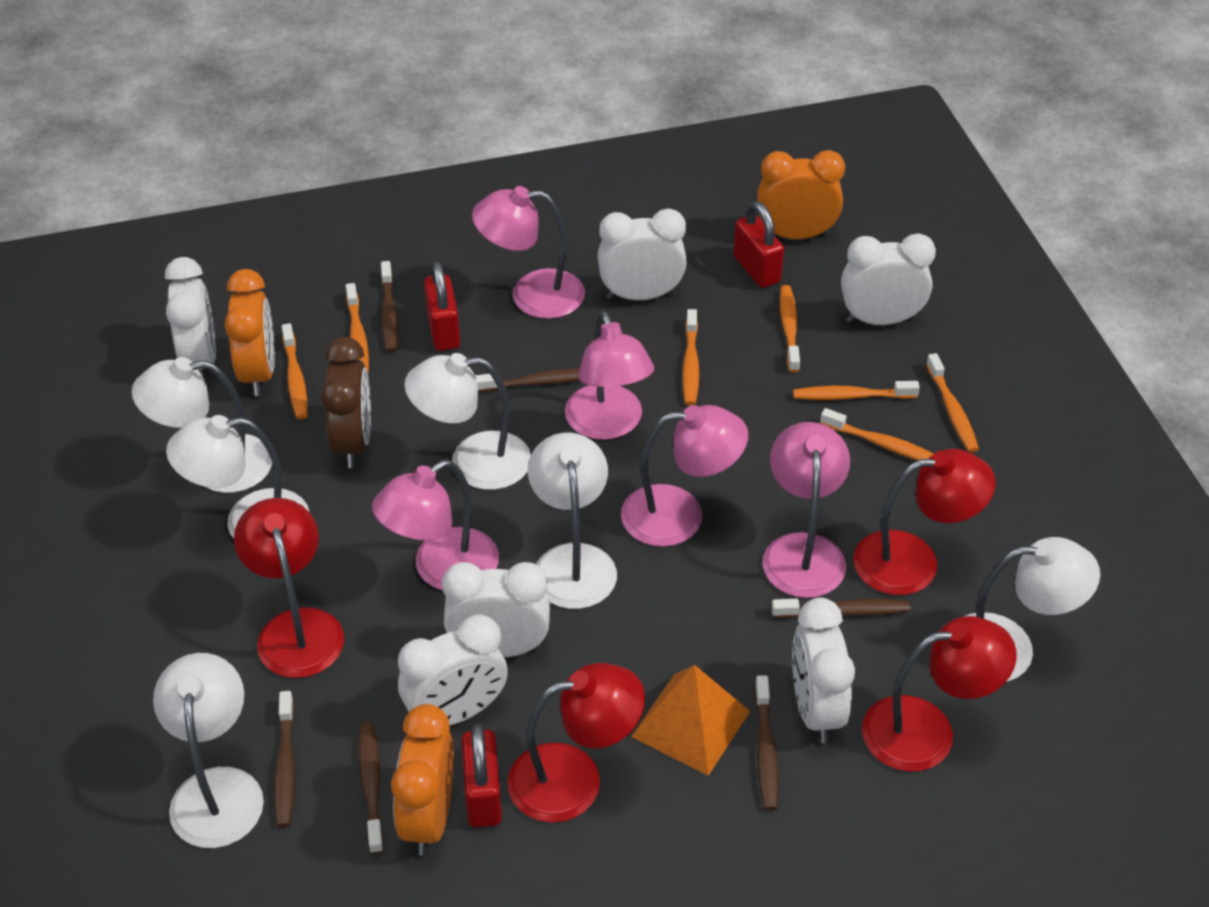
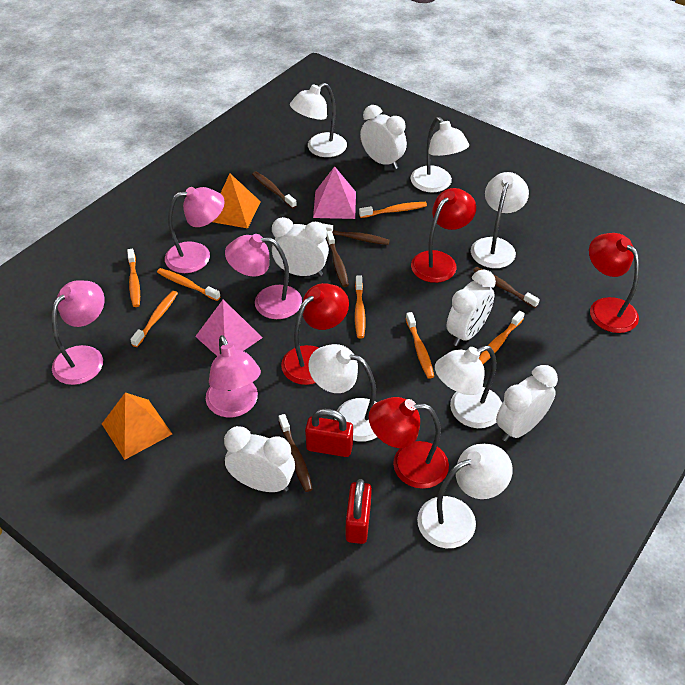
brown clock: 1 -> 0
brown toothbrush: 6 -> 5
orange clock: 3 -> 0
orange pyramid: 1 -> 2
pink lamp: 5 -> 4
pink pyramid: 0 -> 2
red padlock: 3 -> 2
white clock: 6 -> 5

